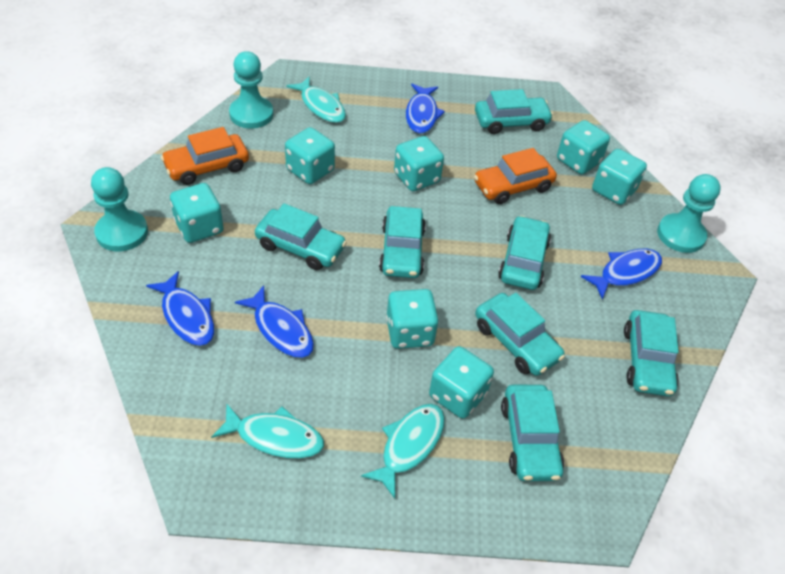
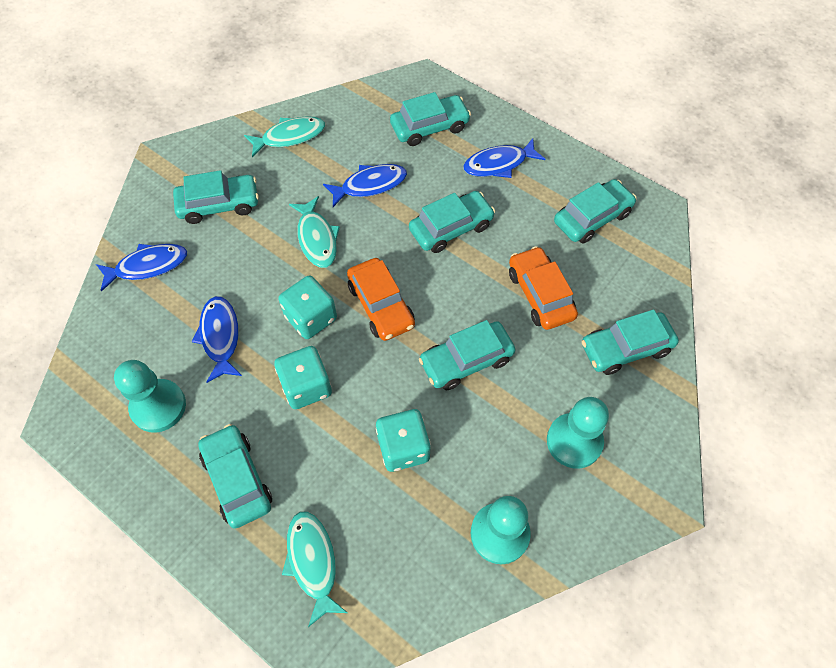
turquoise dice: 7 -> 3

